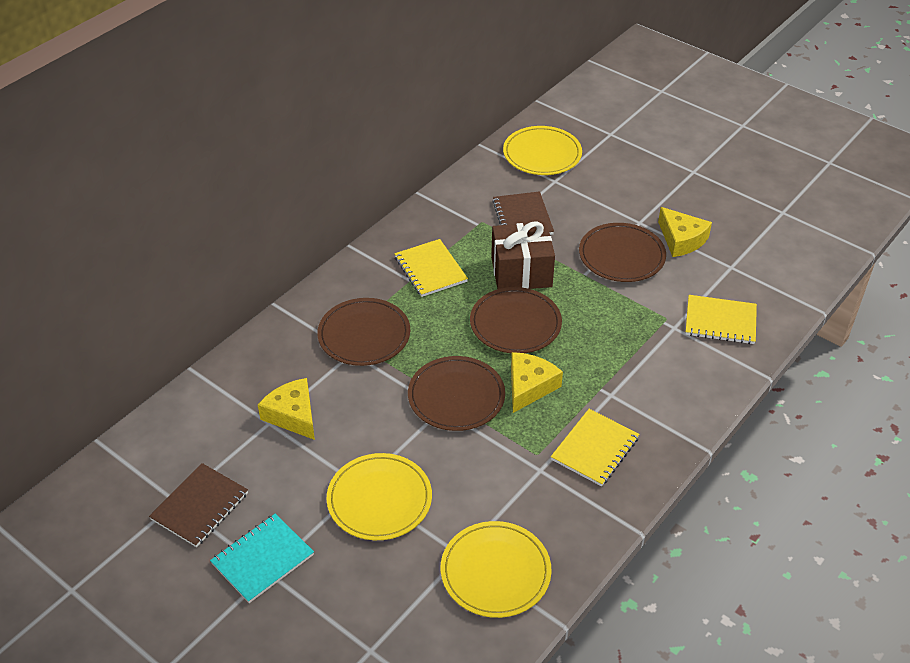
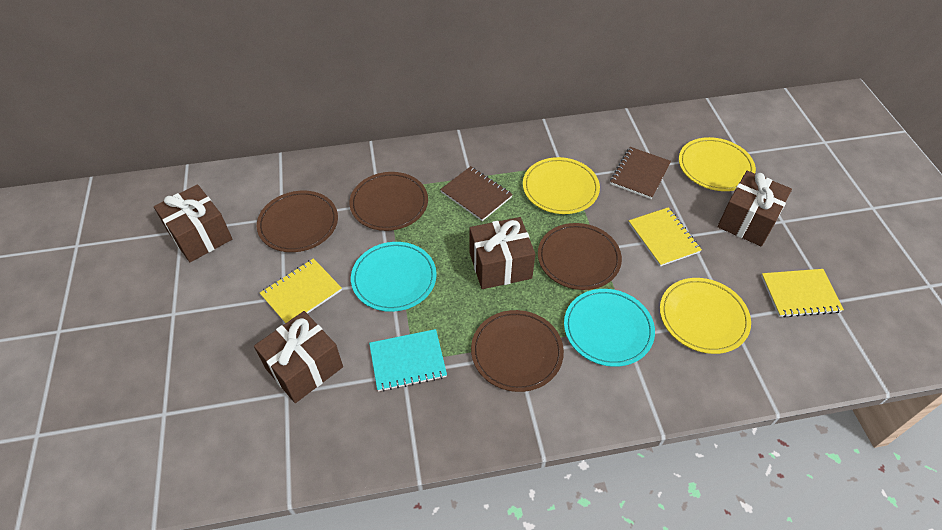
brown gift: 1 -> 4
turquoise plate: 0 -> 2
yellow cheese: 3 -> 0

